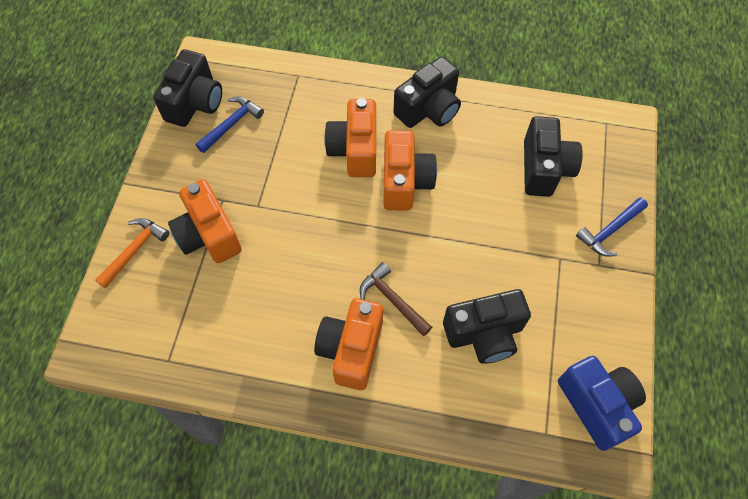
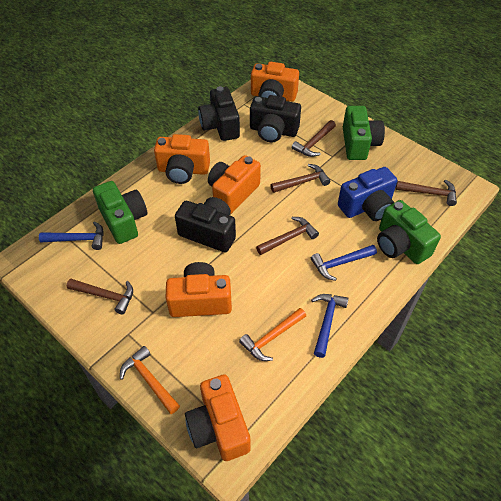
black camera: 4 -> 3
blue hammer: 2 -> 3
brown hammer: 1 -> 5
green camera: 0 -> 3
orange camera: 4 -> 5
orange hammer: 1 -> 2

